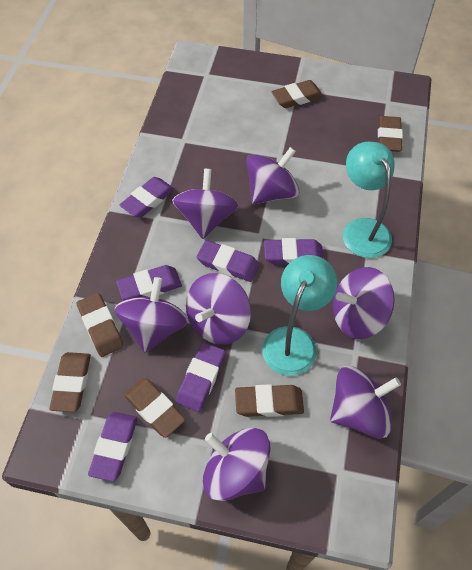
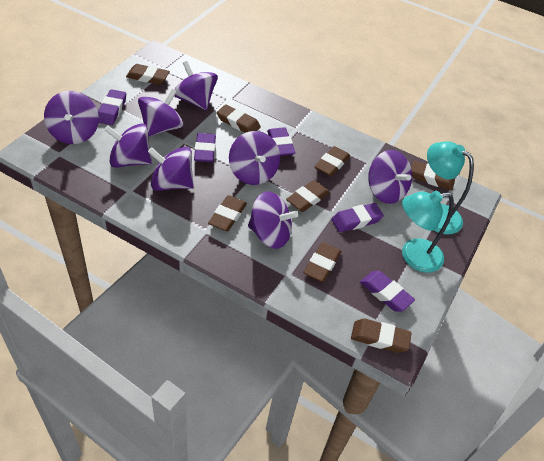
brown eraser: 6 -> 8
purple eraser: 6 -> 5
purple spinning top: 7 -> 8

